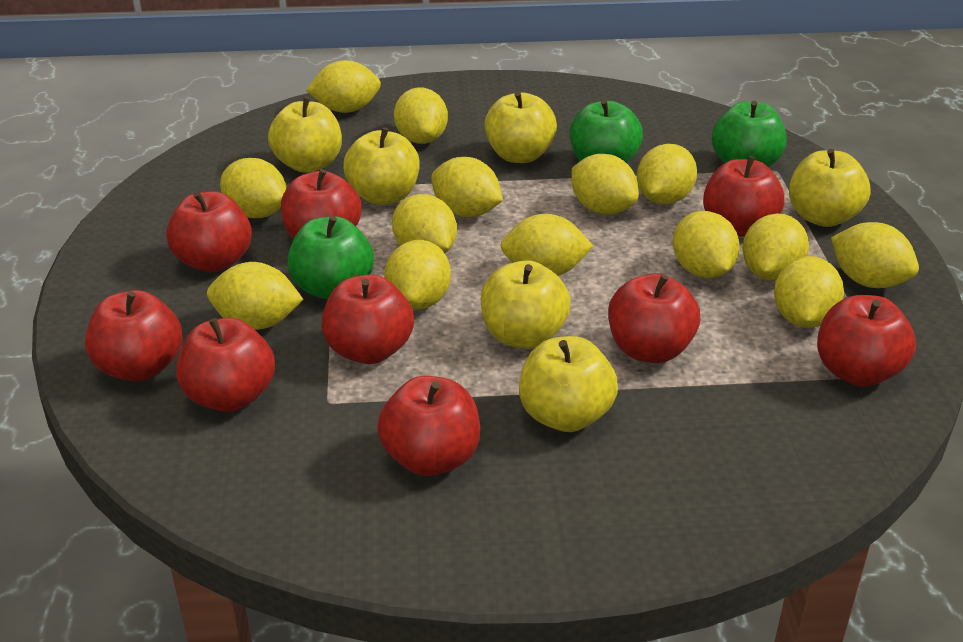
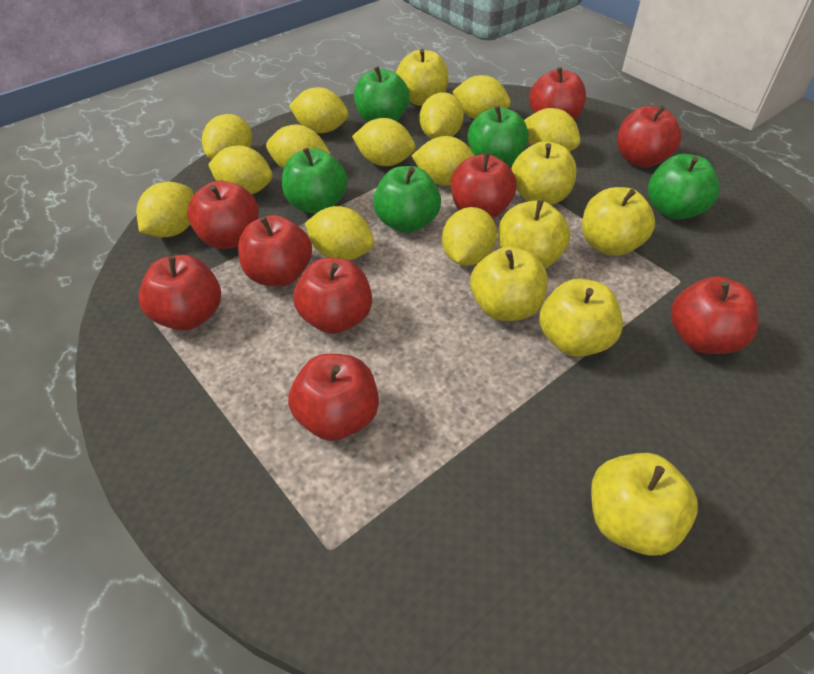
green apple: 3 -> 5
yellow apple: 6 -> 7
yellow lemon: 14 -> 12

